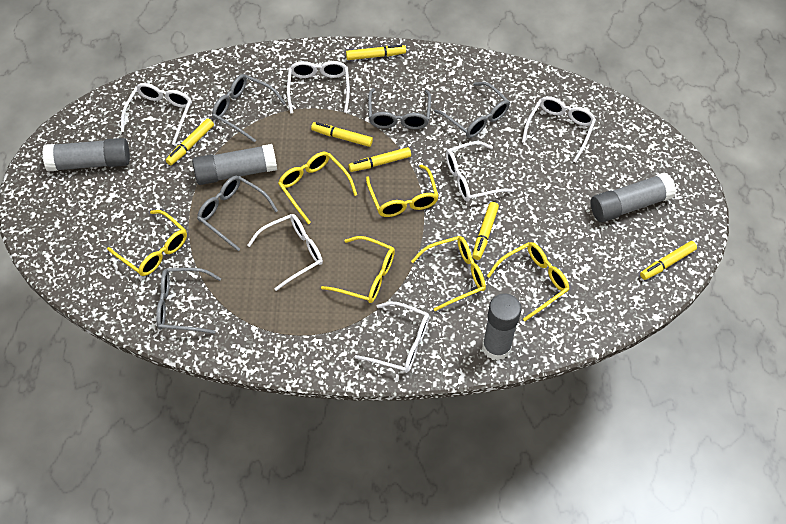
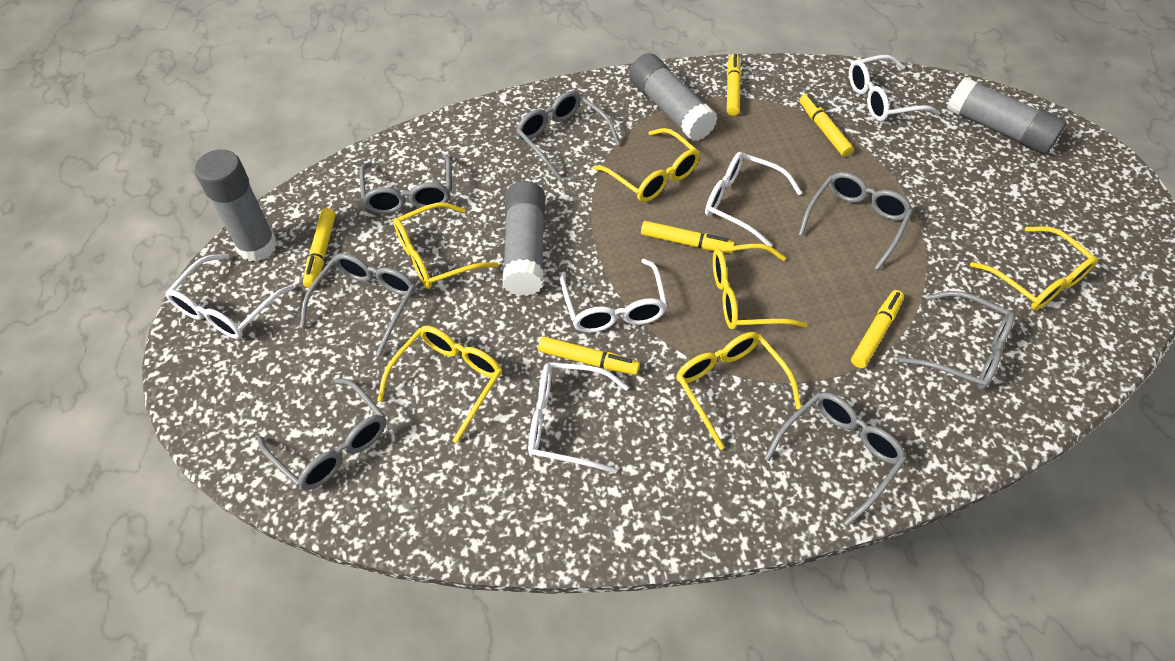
grey glasses: 5 -> 7
white glasses: 6 -> 5

